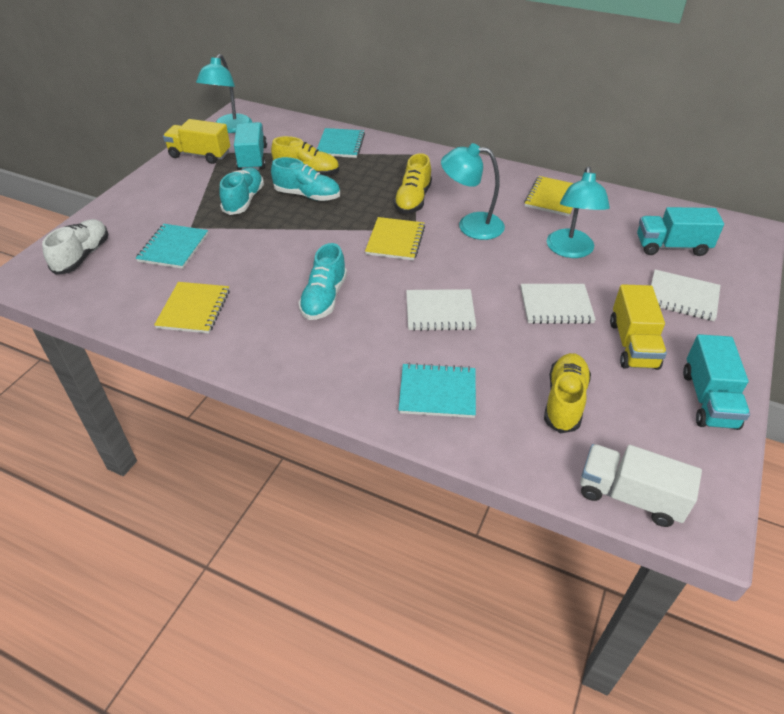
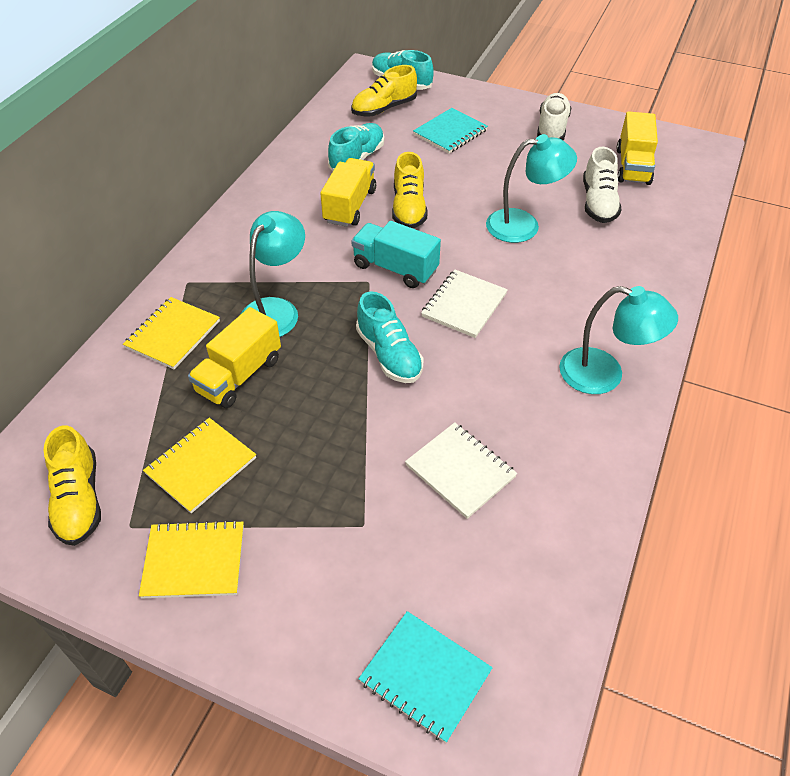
turquoise notebook: 3 -> 2
turquoise truck: 3 -> 1
white notebook: 3 -> 2
white shoe: 1 -> 2
white truck: 1 -> 0
yellow truck: 2 -> 3

